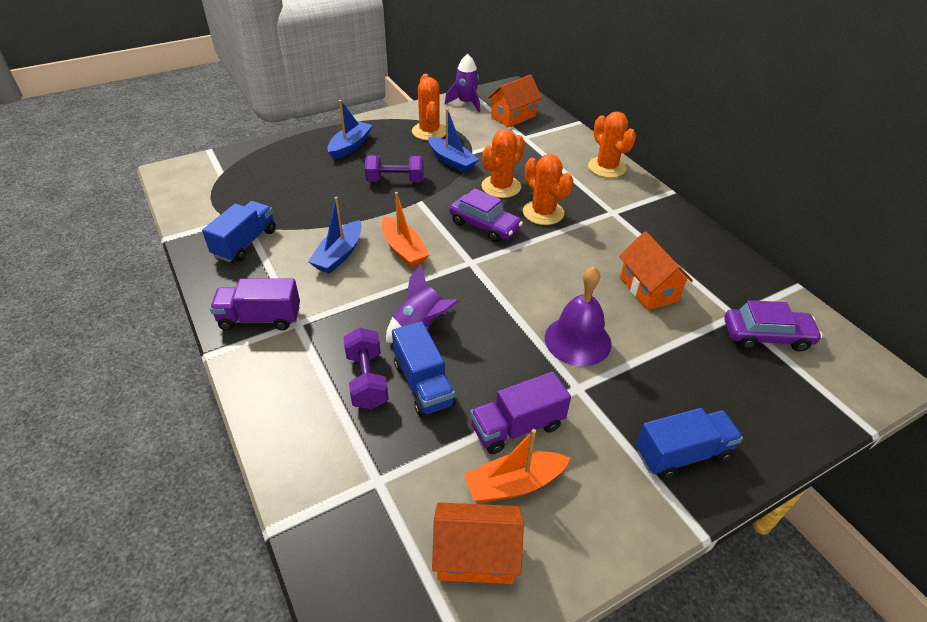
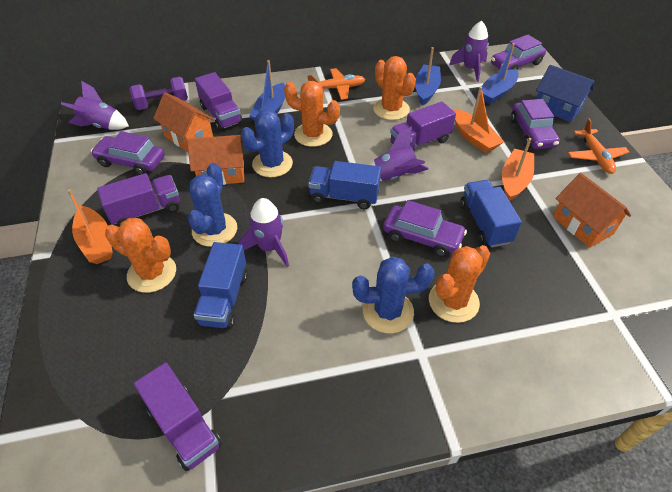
blue cactus: 0 -> 3
blue house: 0 -> 1
orange boat: 2 -> 3
orange plane: 0 -> 2
purple bell: 1 -> 0
purple car: 2 -> 4
purple dumbbell: 2 -> 1
purple rocket: 2 -> 4
purple truck: 2 -> 4

